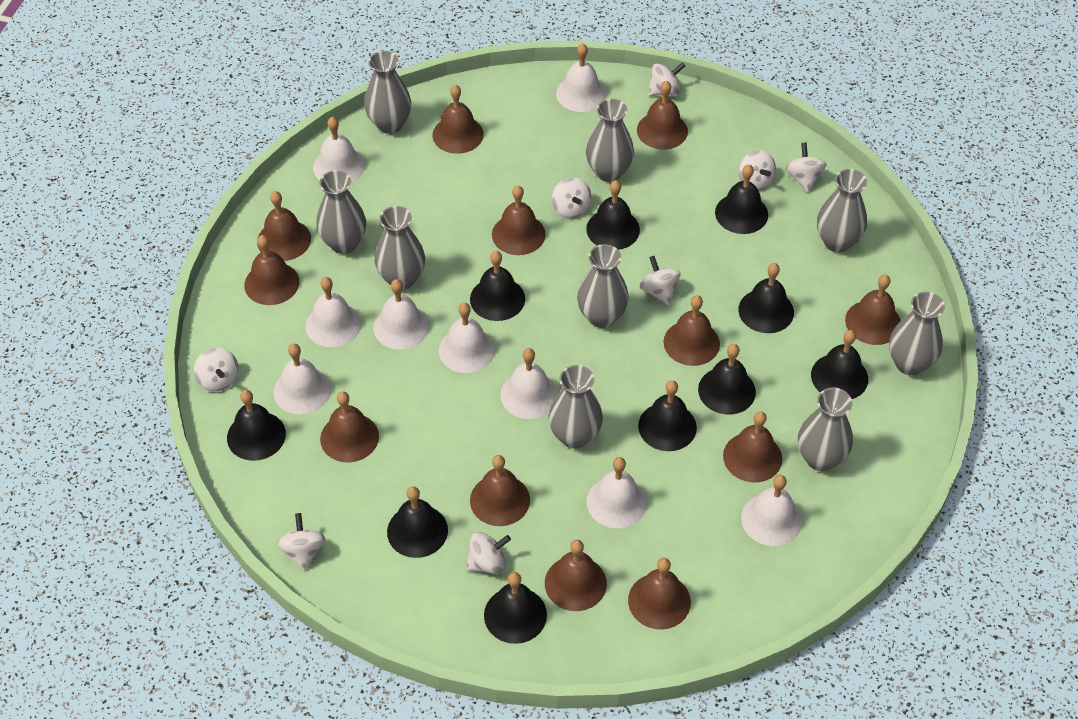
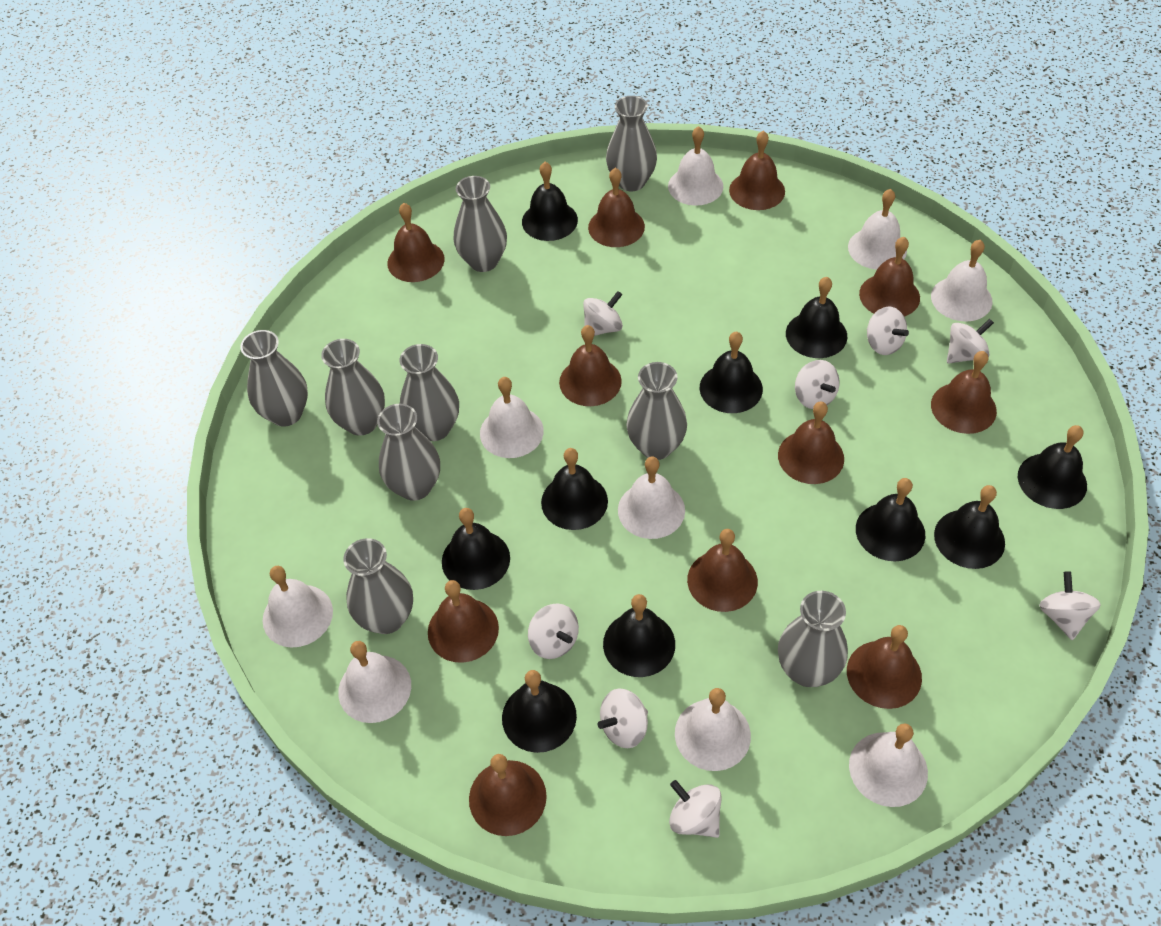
brown bell: 12 -> 11

